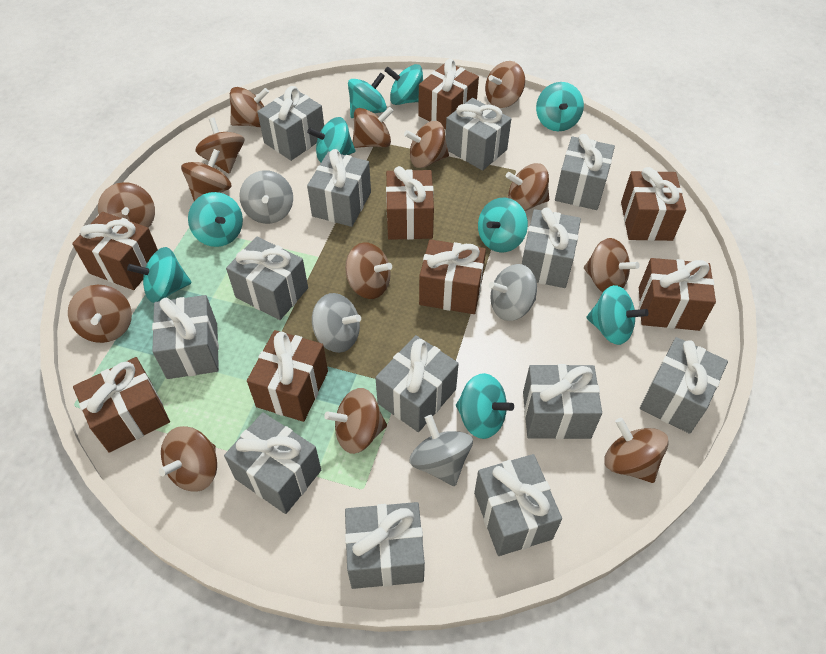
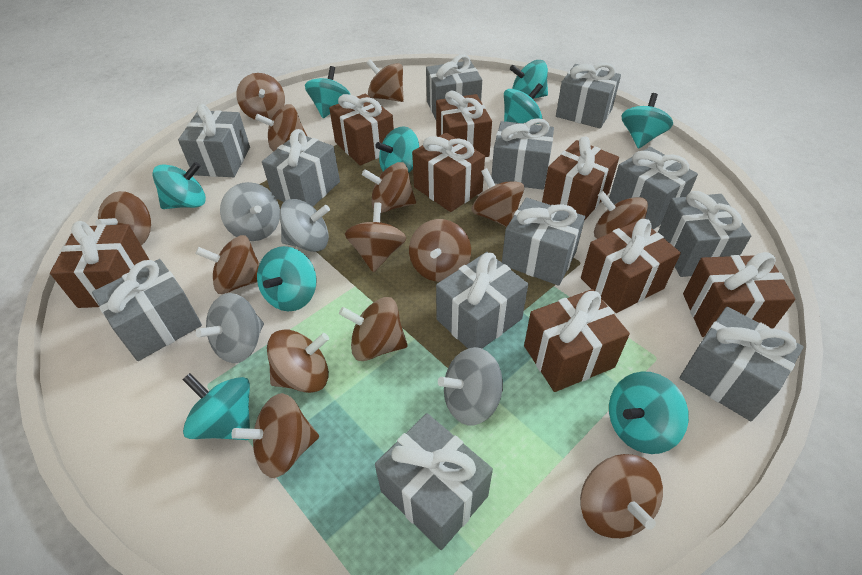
grey gift: 13 -> 12

